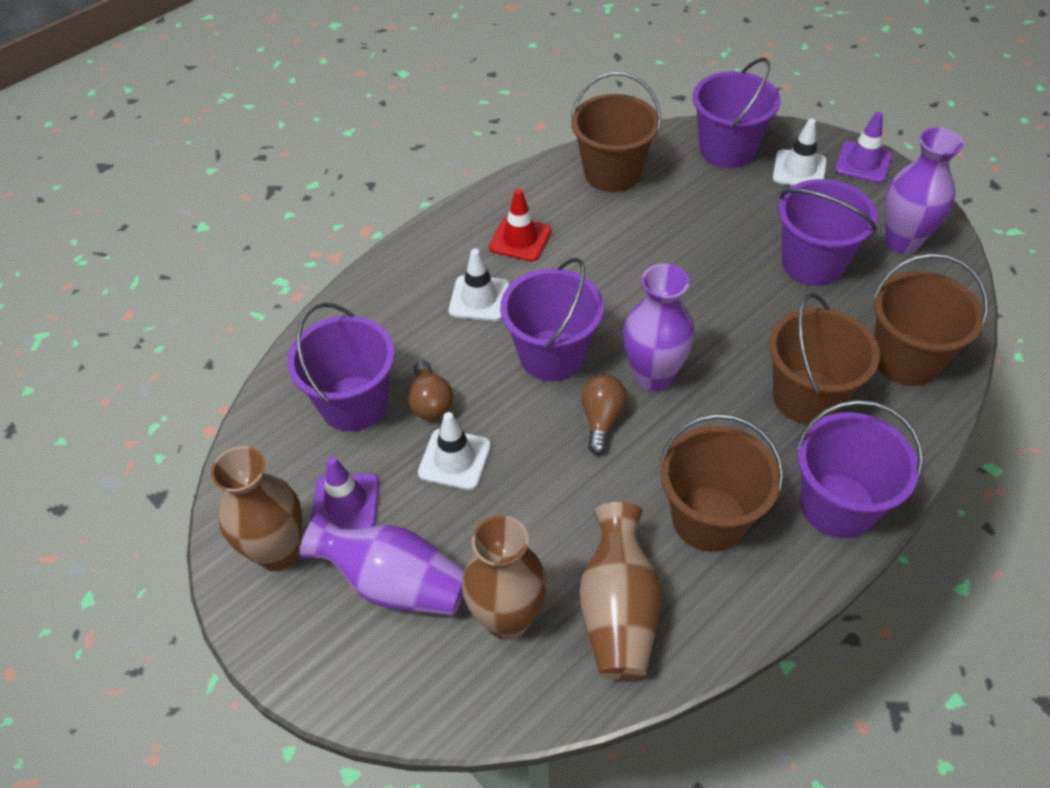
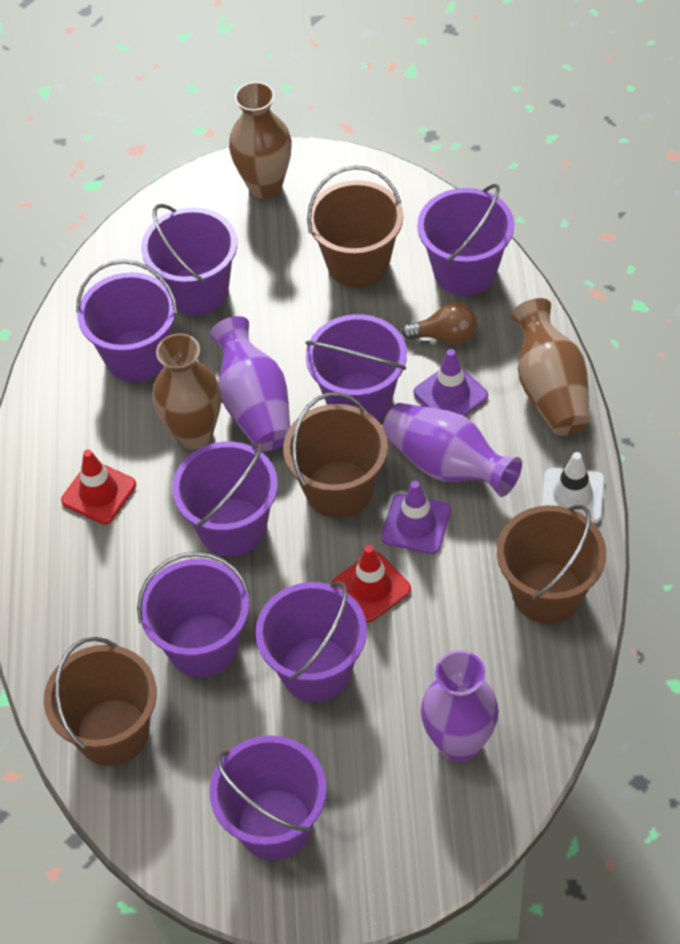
brown light bulb: 2 -> 1
purple bucket: 5 -> 8
red traffic cone: 1 -> 2
white traffic cone: 3 -> 1

